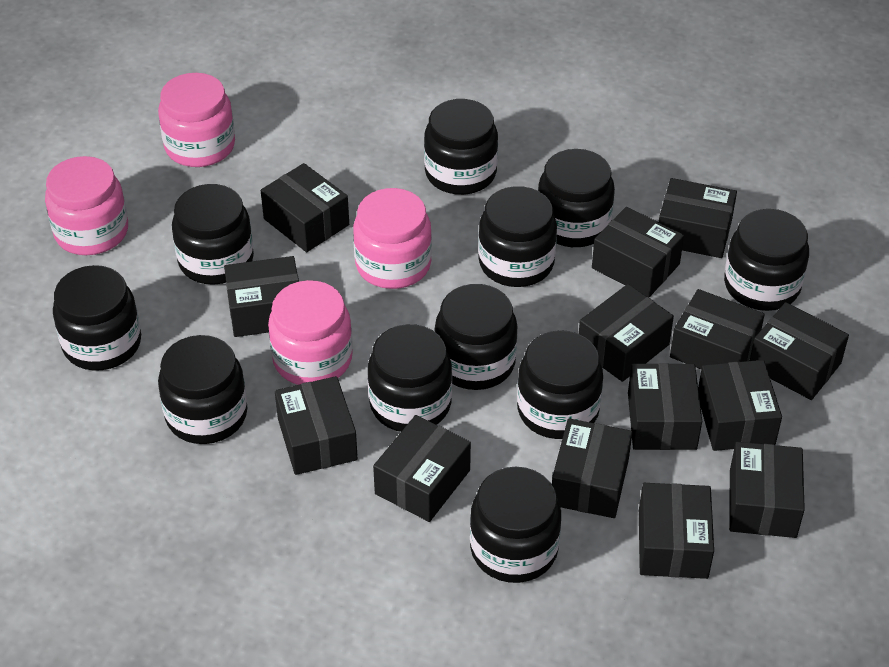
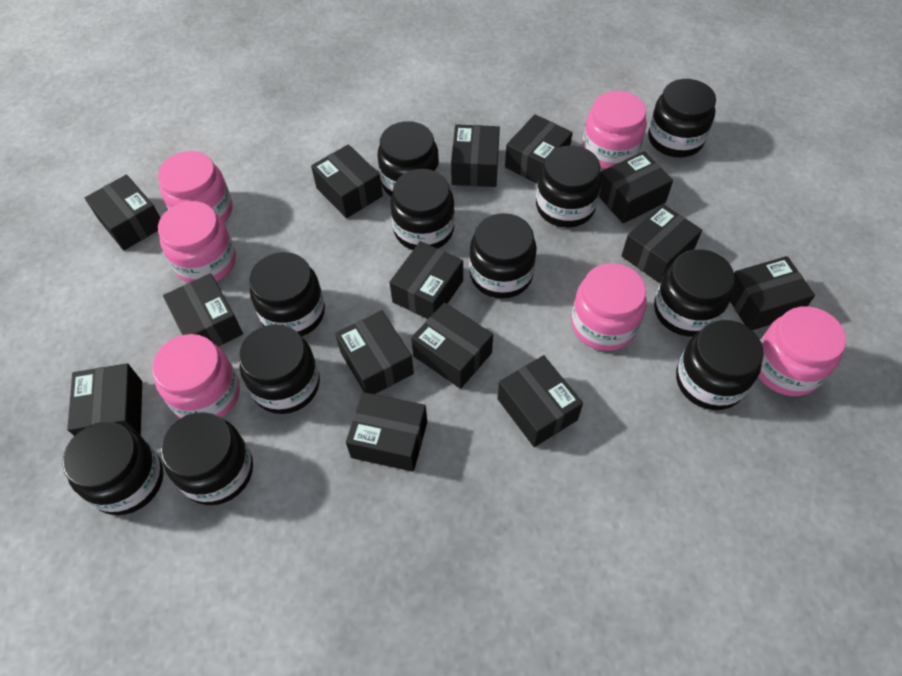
pink jar: 4 -> 6

